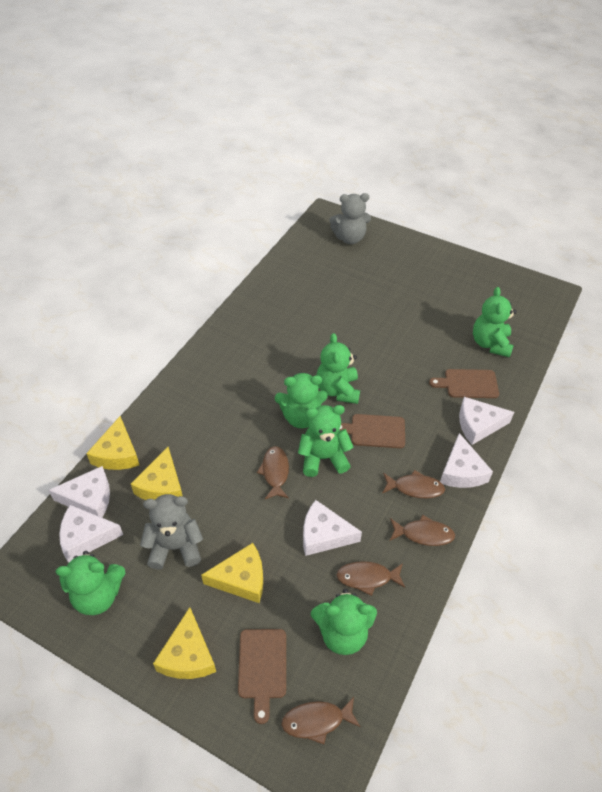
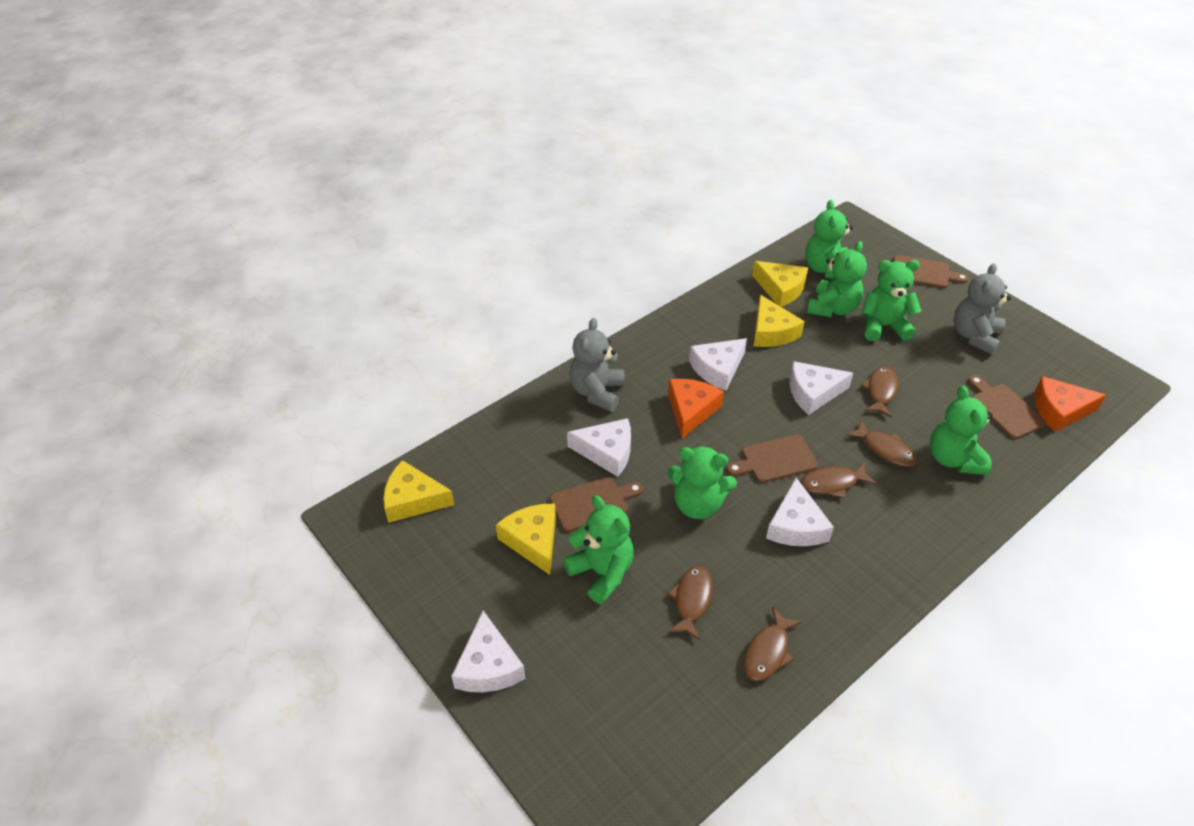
brown cutting board: 3 -> 4
orange cheese: 0 -> 2

